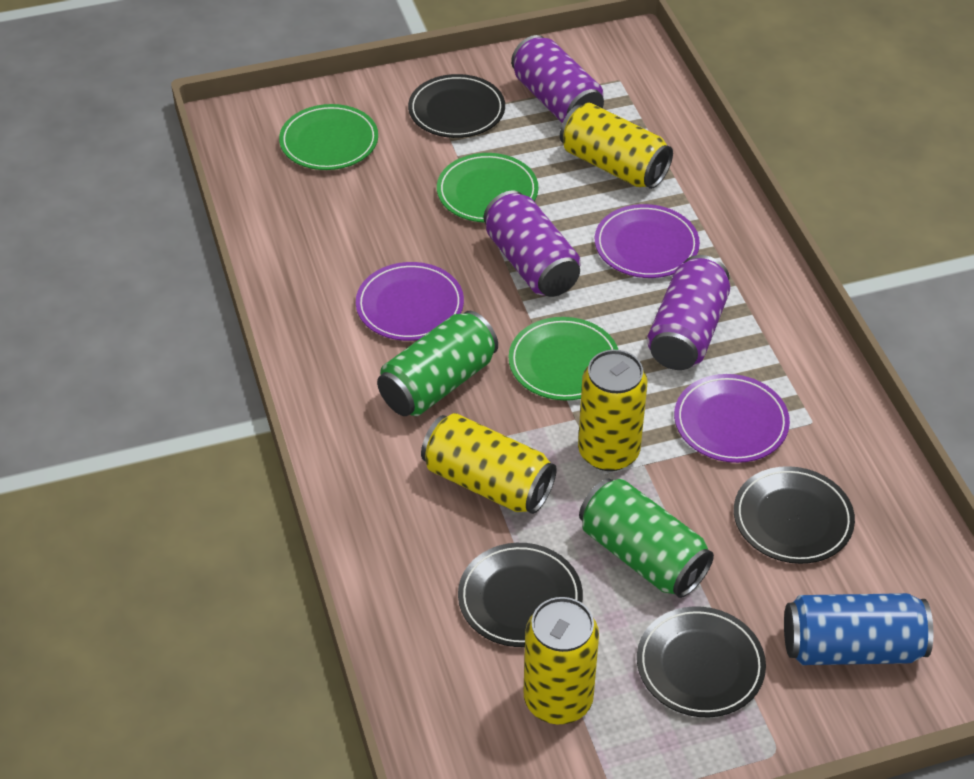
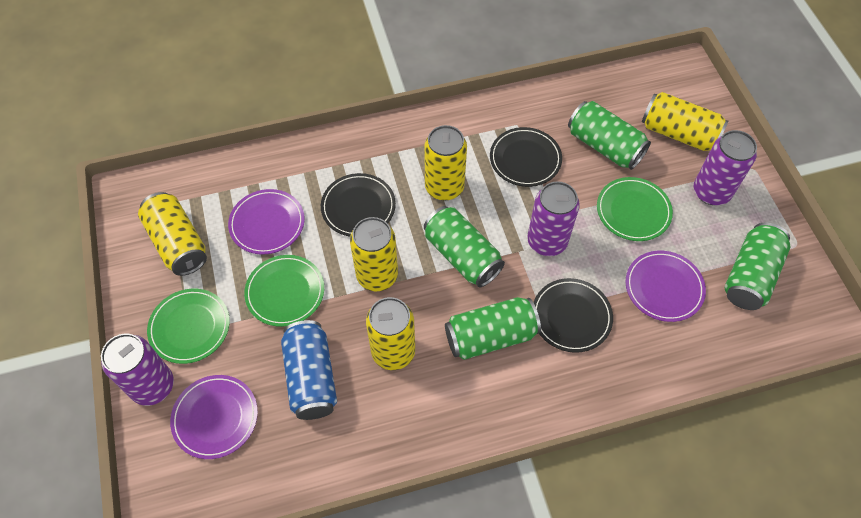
black plate: 4 -> 3
green can: 2 -> 4
yellow can: 4 -> 5

